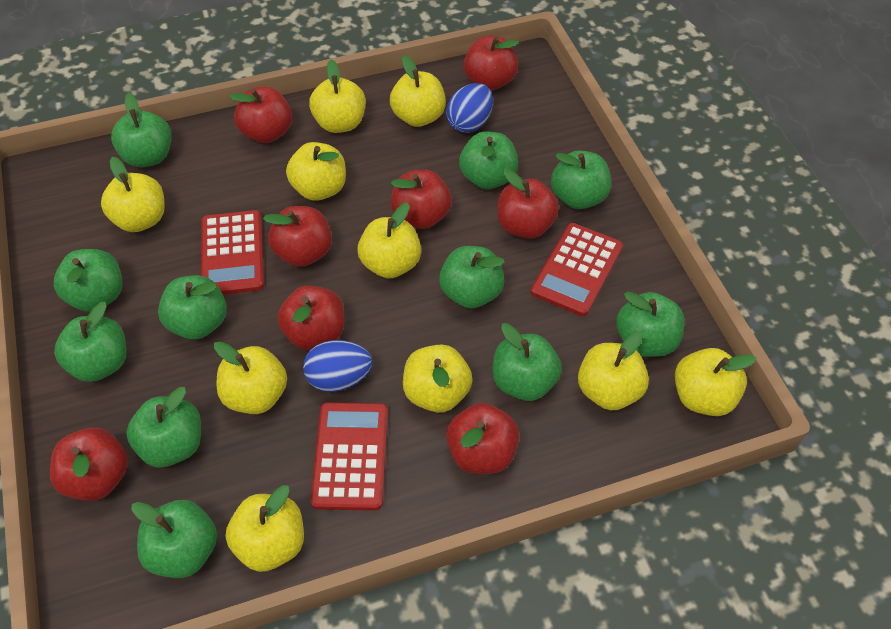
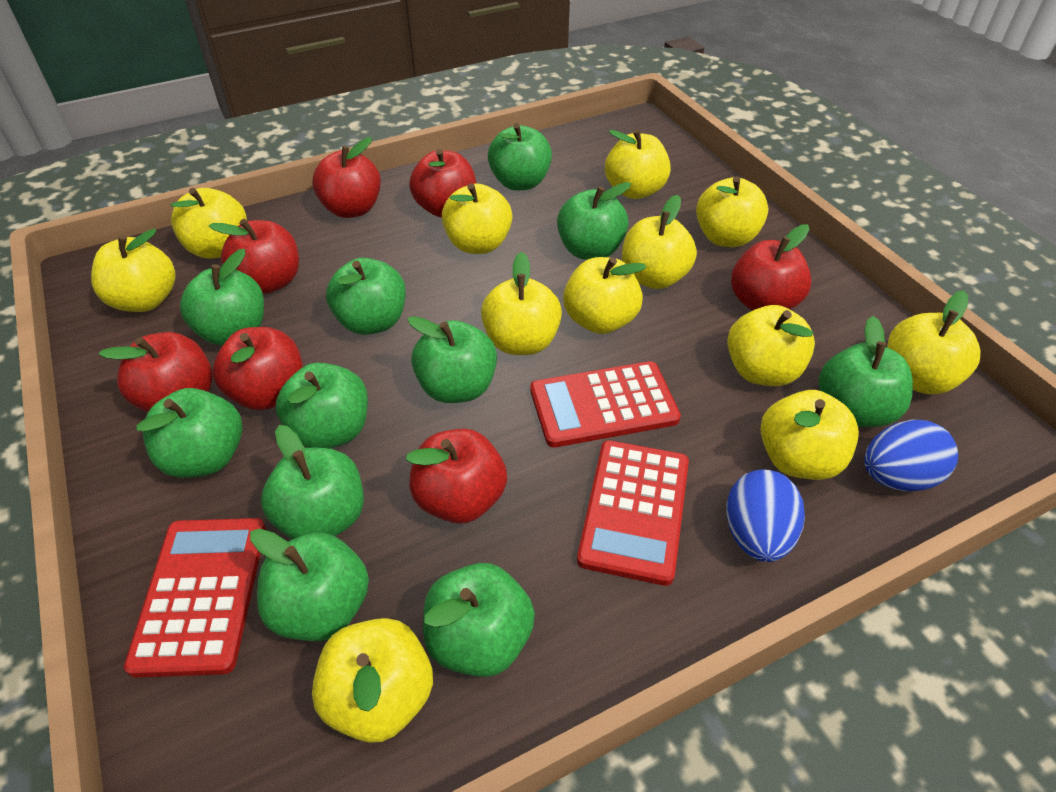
red apple: 8 -> 7
yellow apple: 10 -> 12

